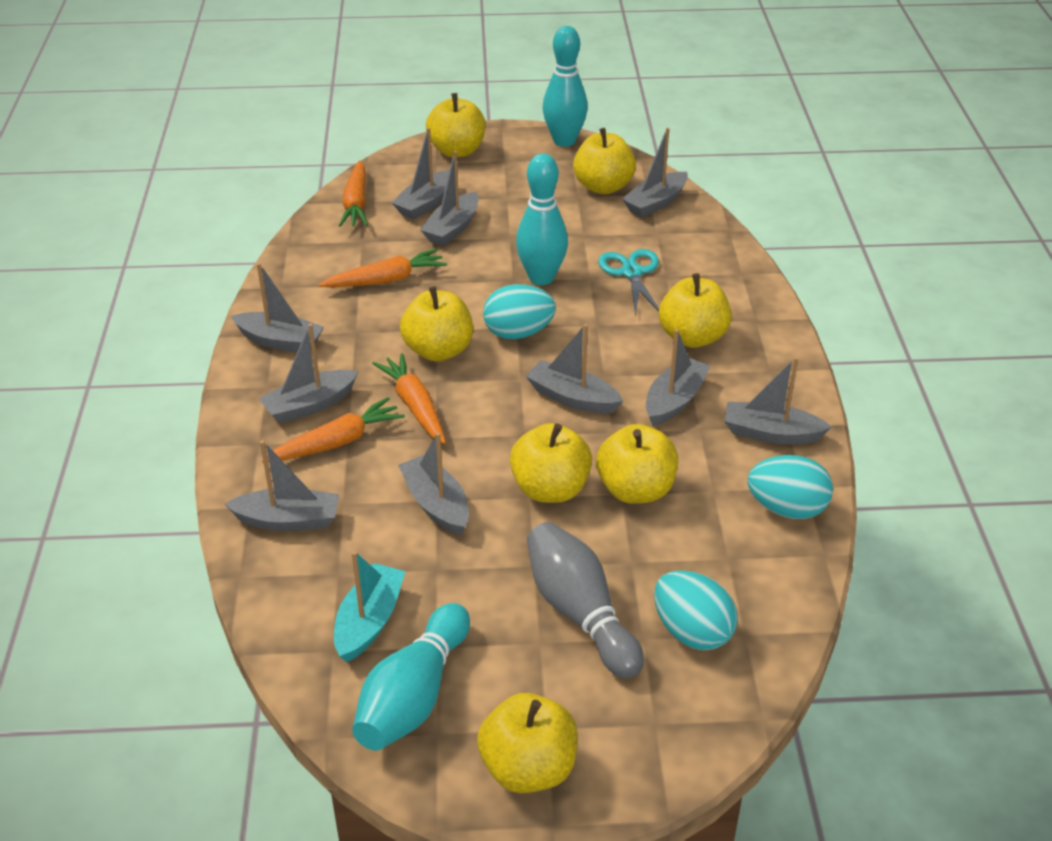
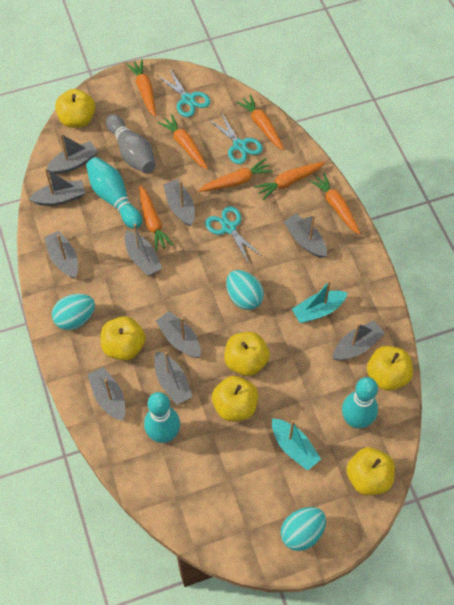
orange carrot: 4 -> 7
turquoise boat: 1 -> 2
turquoise scissors: 1 -> 3
yellow apple: 7 -> 6

